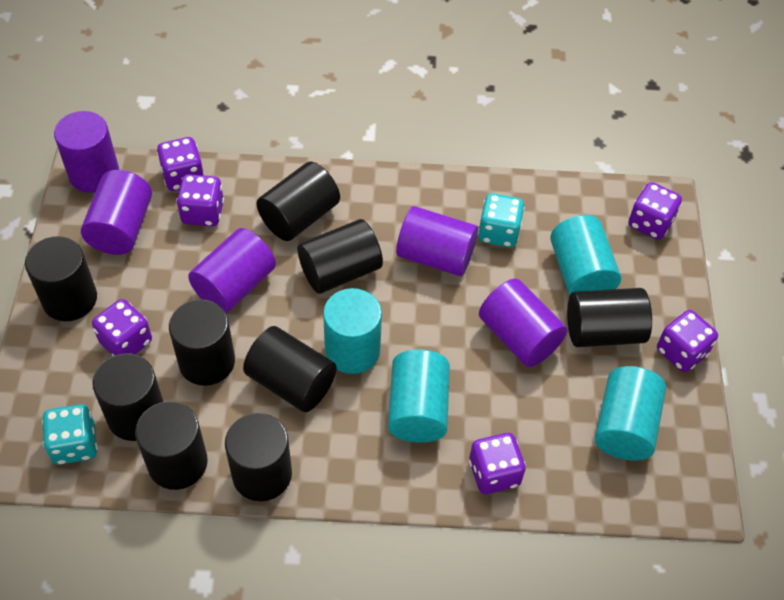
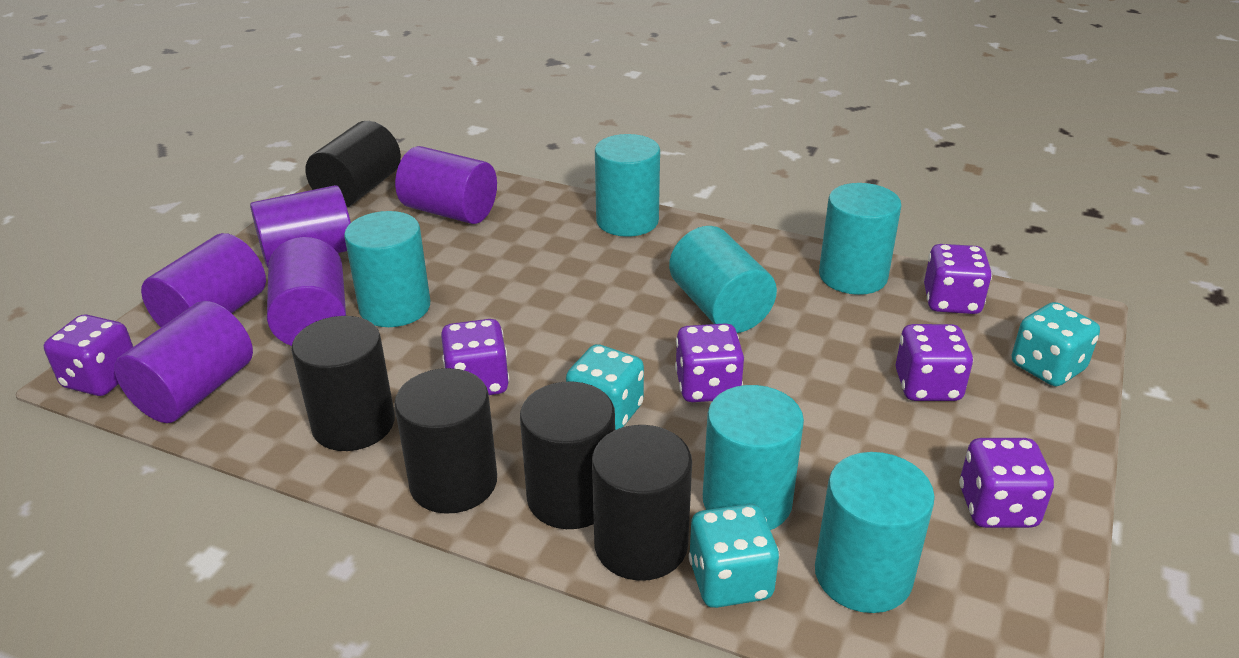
black cylinder: 9 -> 5
turquoise cylinder: 4 -> 6
turquoise dice: 2 -> 3

